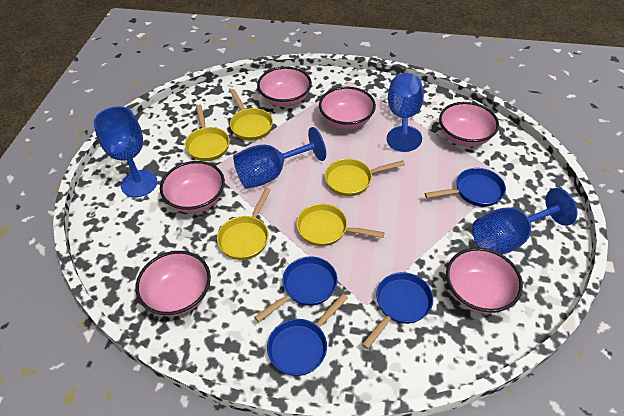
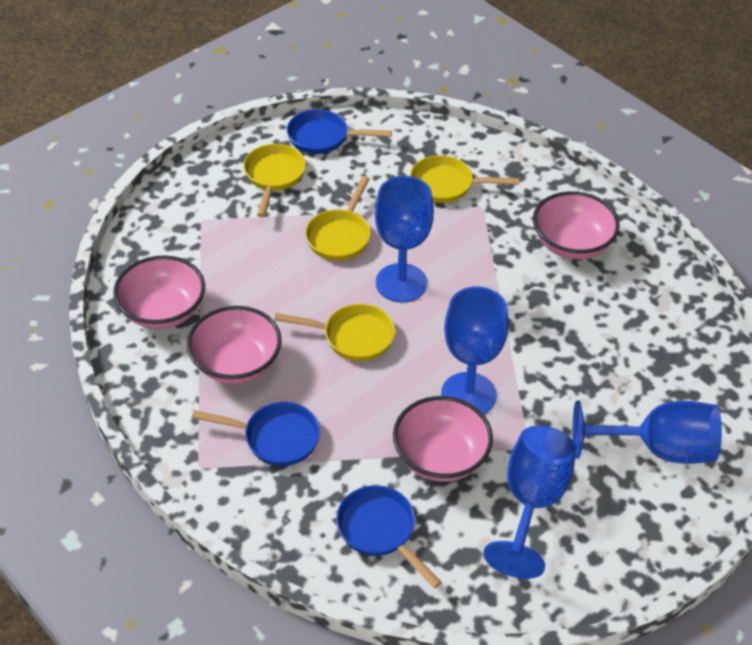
blue pan: 4 -> 3
pink bowl: 6 -> 4
yellow pan: 5 -> 4

